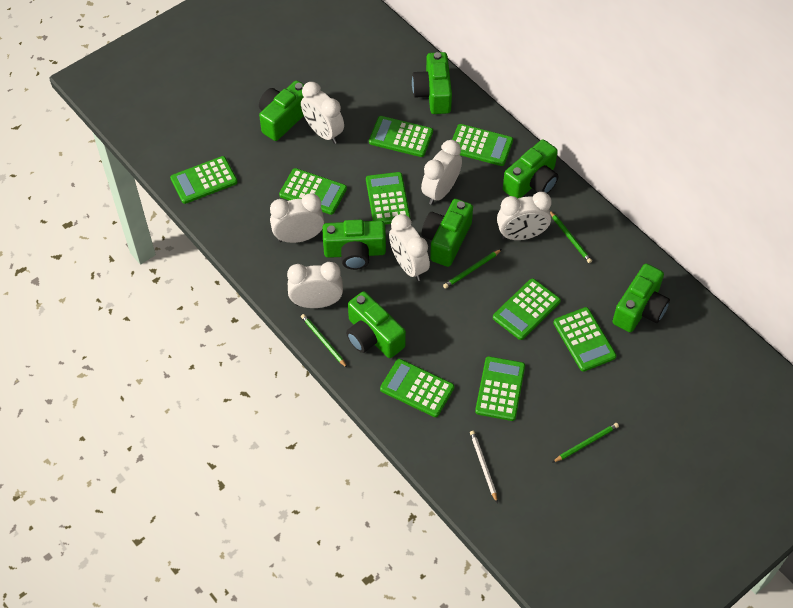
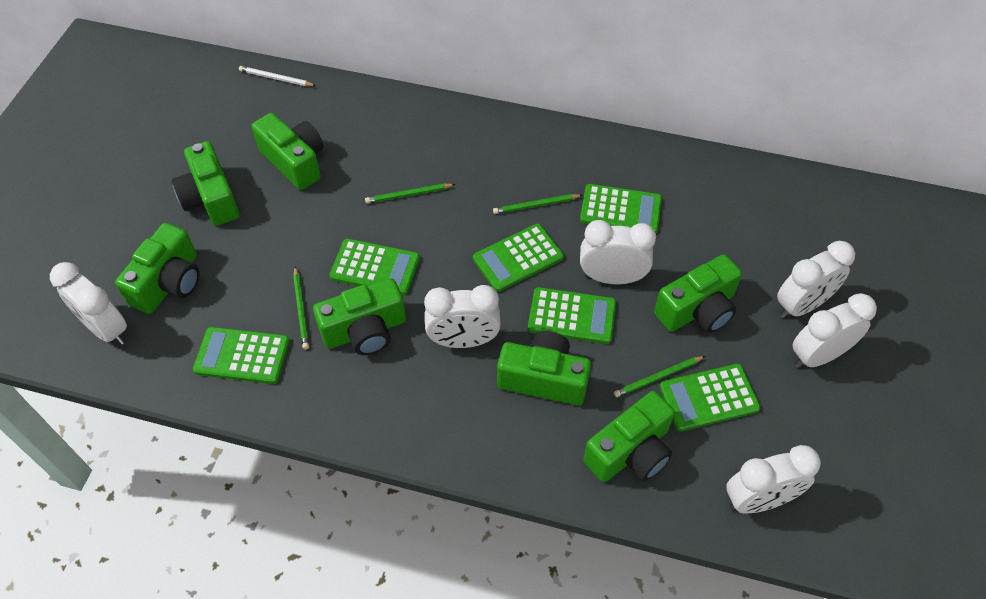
green calculator: 9 -> 6

